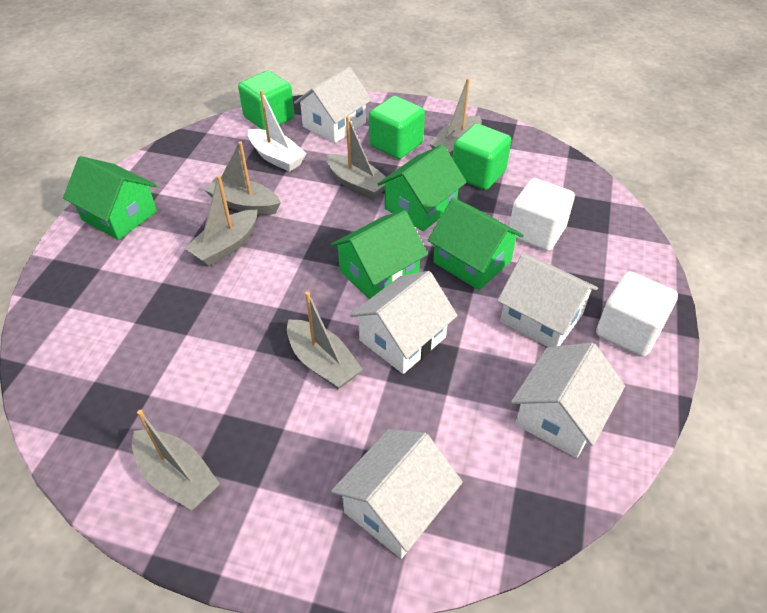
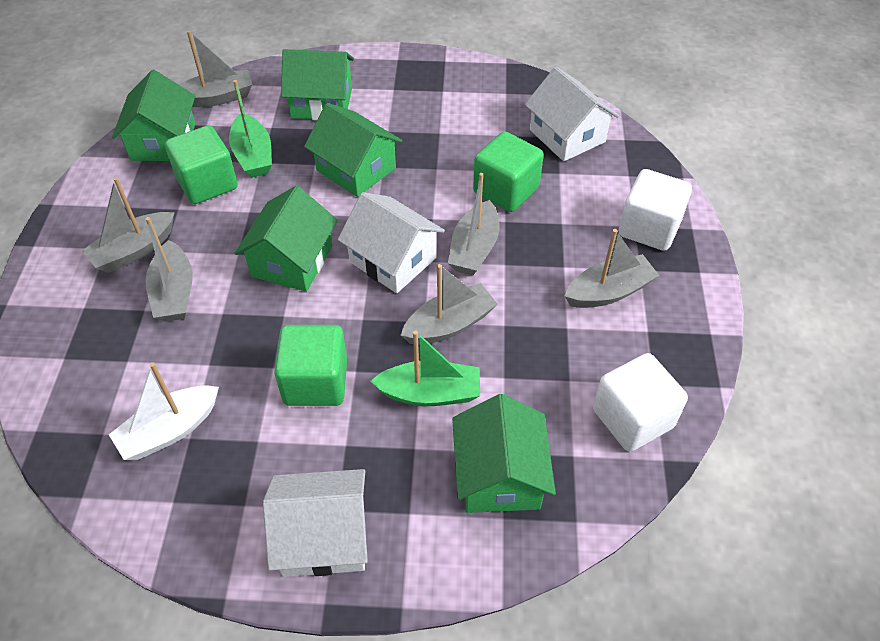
green boat: 0 -> 2
green house: 4 -> 5
white house: 5 -> 3

